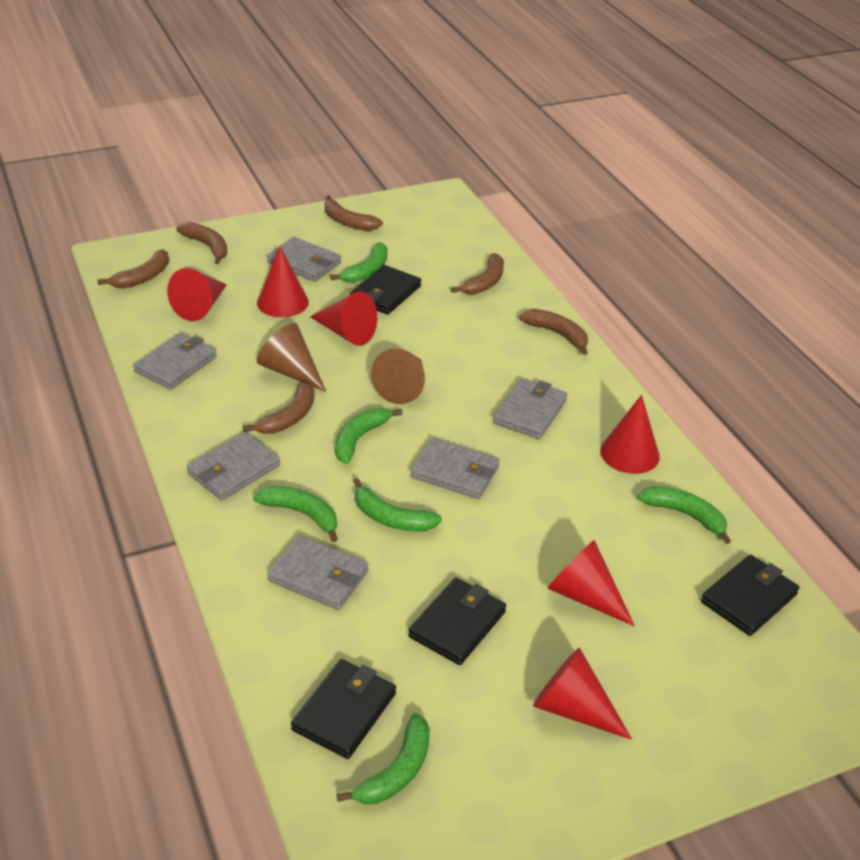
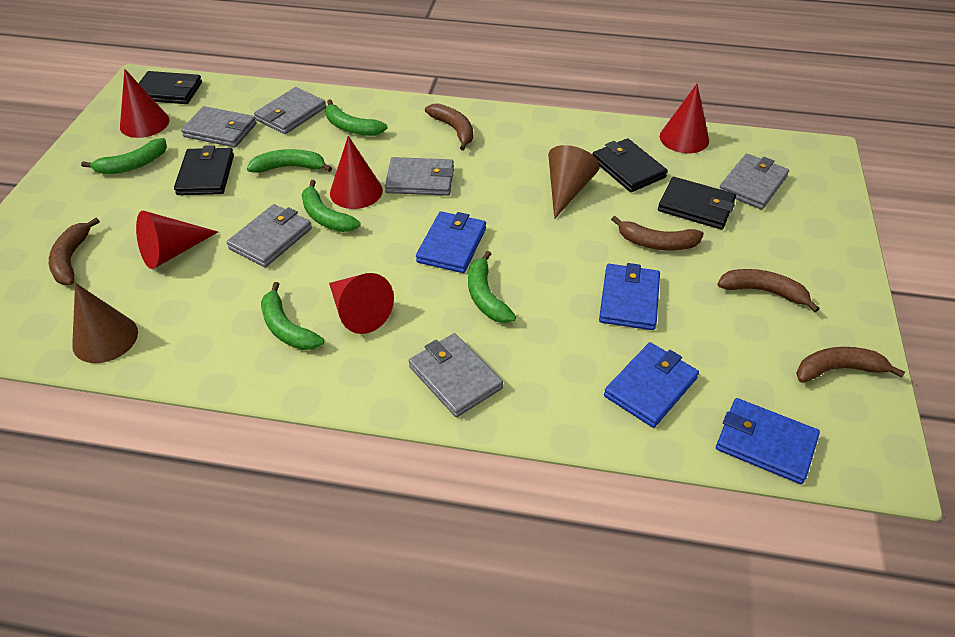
blue wallet: 0 -> 4
brown banana: 6 -> 5
red cone: 6 -> 5

